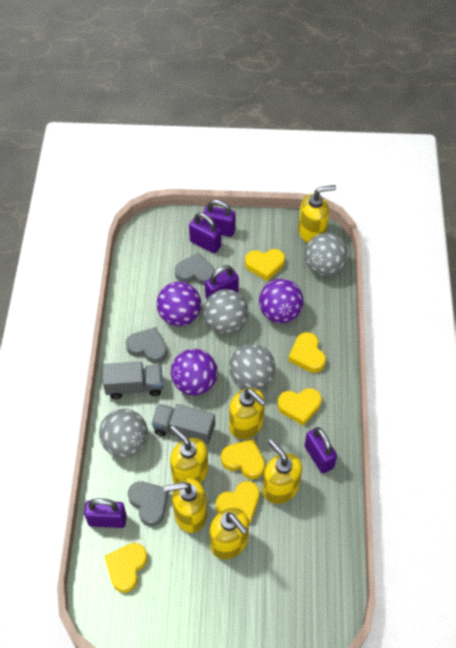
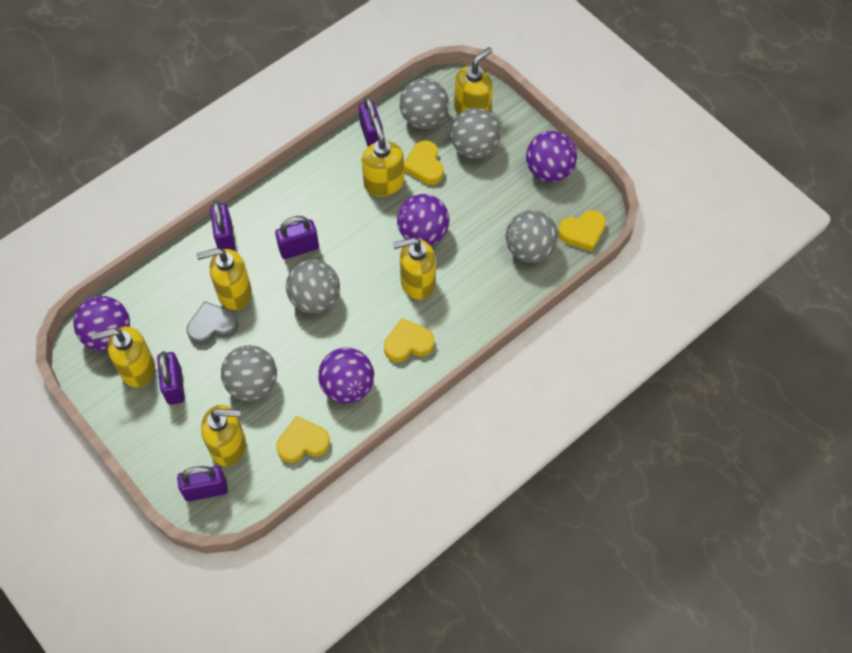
grey ball: 4 -> 5
grey heart: 3 -> 1
grey truck: 2 -> 0
purple ball: 3 -> 4
yellow heart: 6 -> 4

